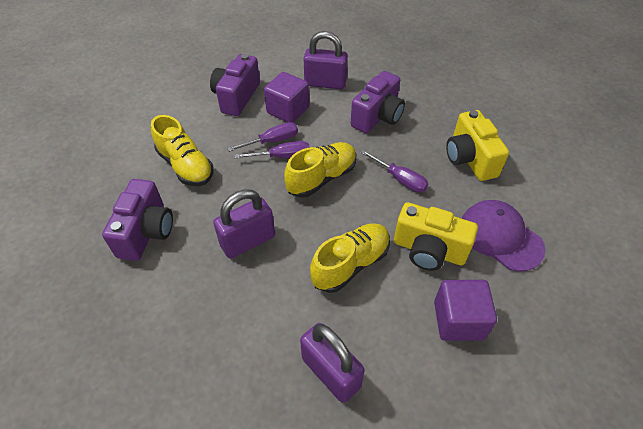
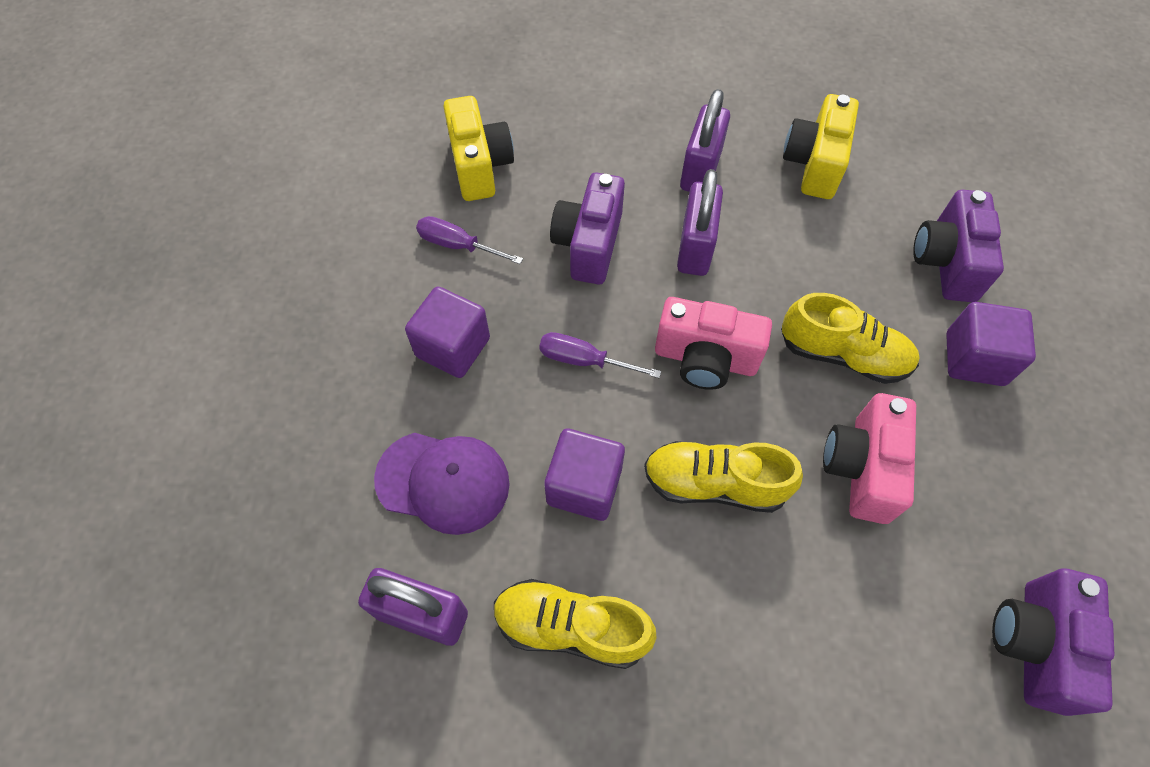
pink camera: 0 -> 2
purple cube: 2 -> 3
purple screwdriver: 3 -> 2

